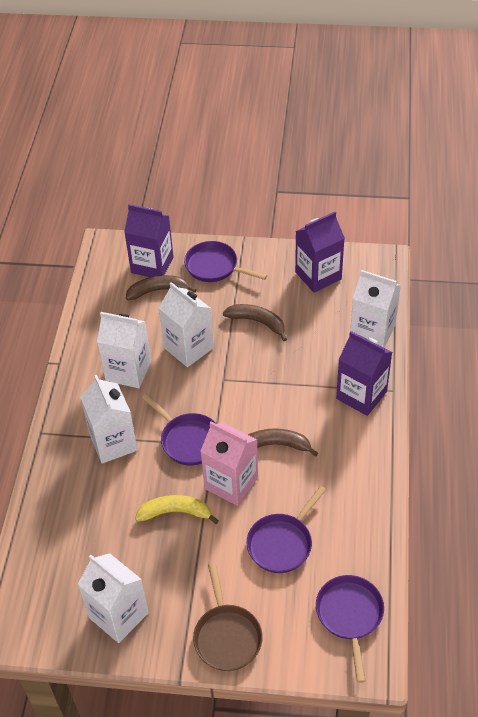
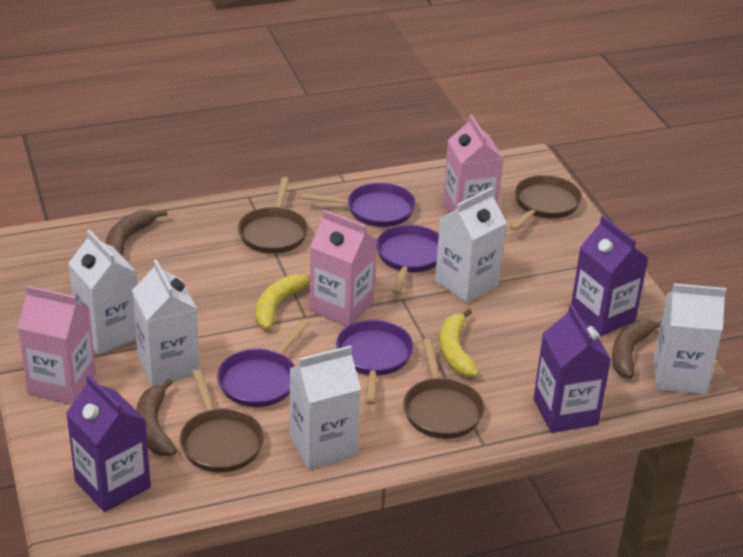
brown pan: 1 -> 4
pink carton: 1 -> 3
yellow banana: 1 -> 2

